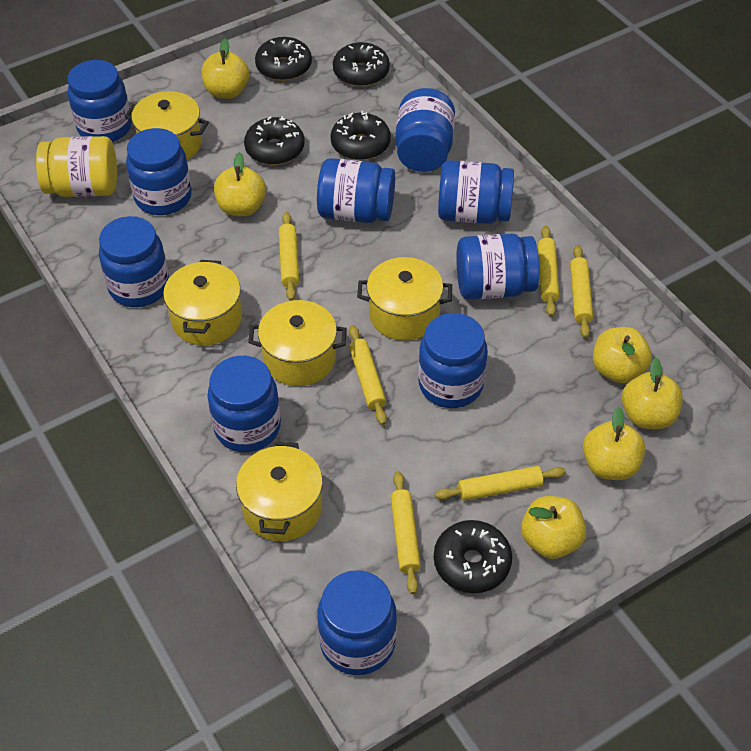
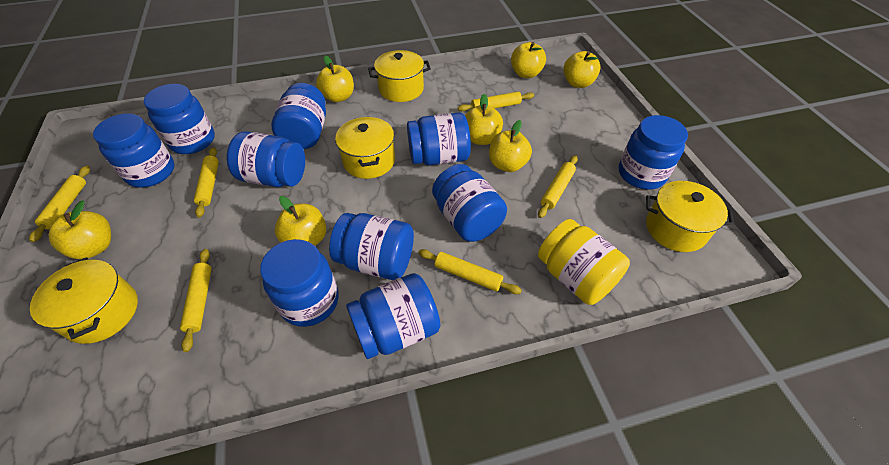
black donut: 5 -> 0
yellow apple: 6 -> 7
yellow pot: 5 -> 4

